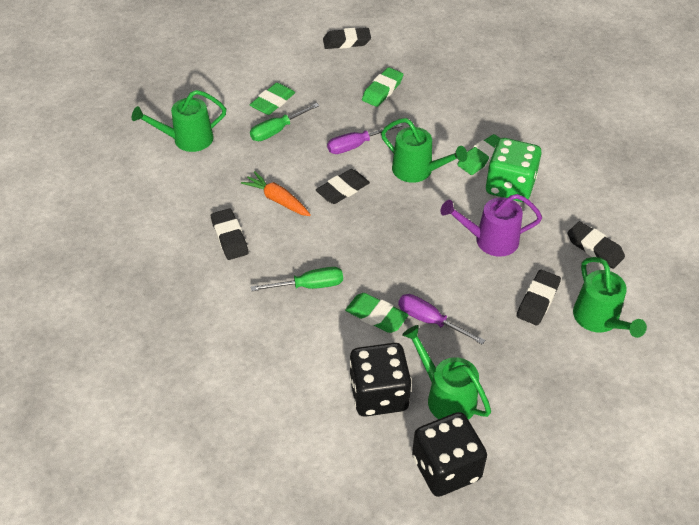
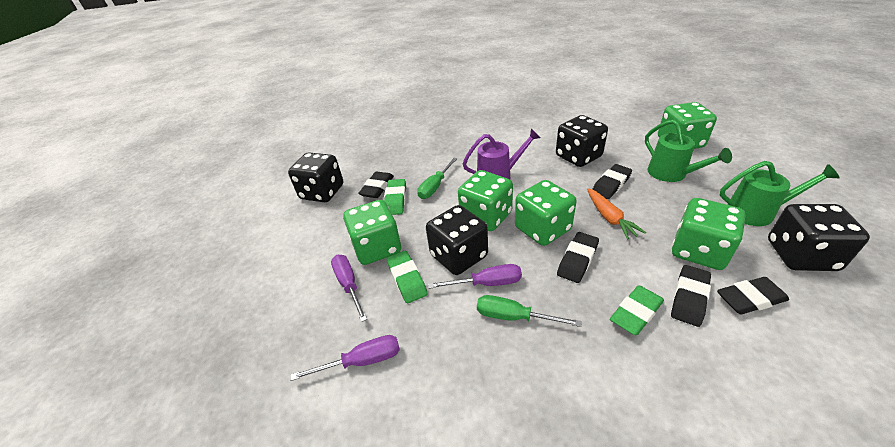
black dice: 2 -> 4
green dice: 1 -> 5
green eraser: 4 -> 3
green watering can: 4 -> 2
purple screwdriver: 2 -> 3

